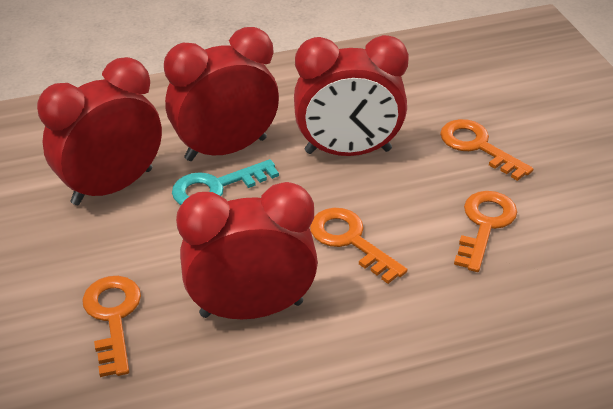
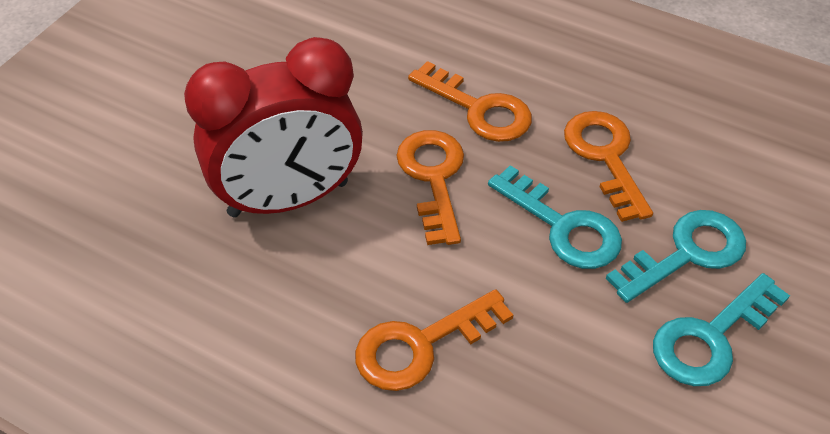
red clock: 4 -> 1
turquoise key: 1 -> 3

